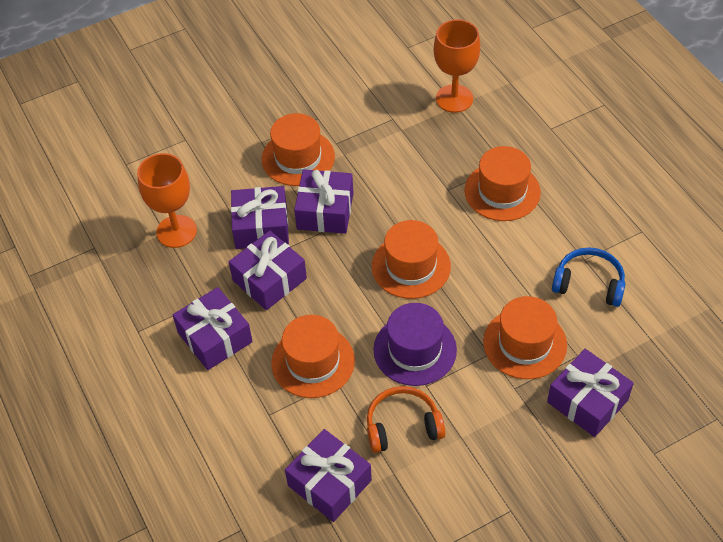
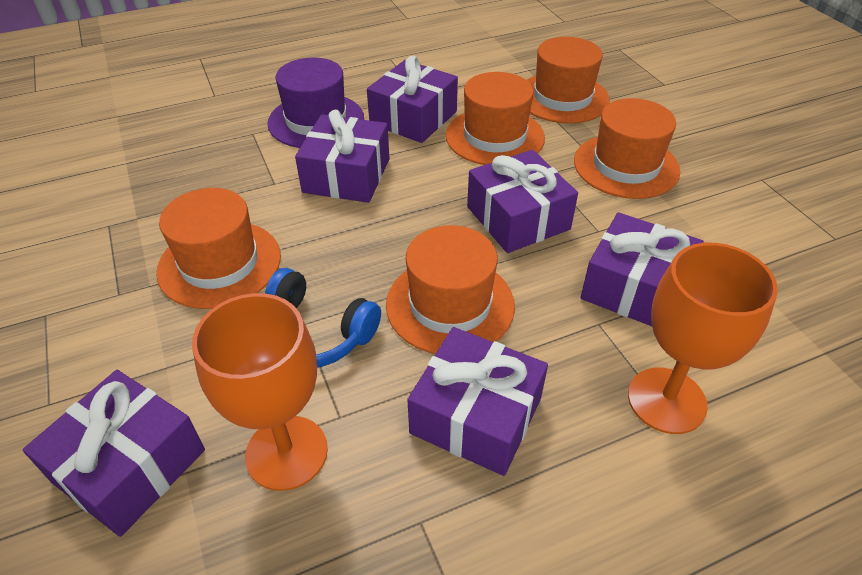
orange headphones: 1 -> 0

